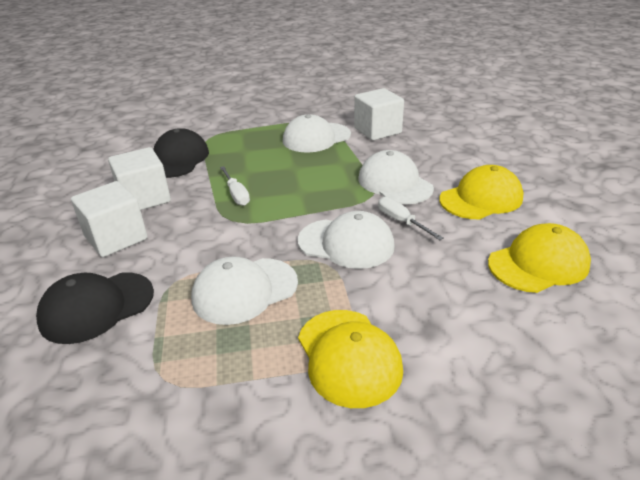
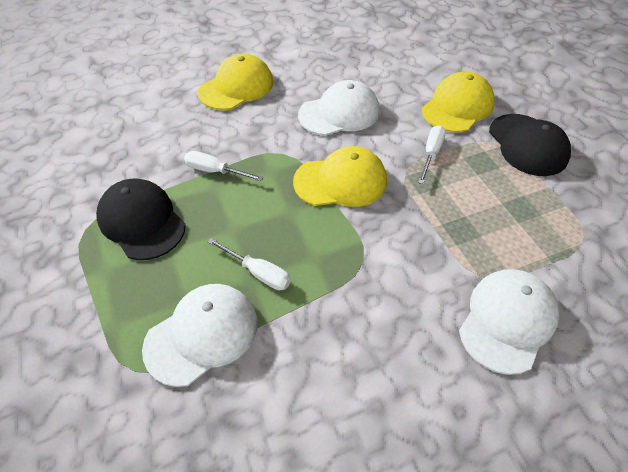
white cap: 4 -> 3
white cube: 3 -> 0
white screwdriver: 2 -> 3

